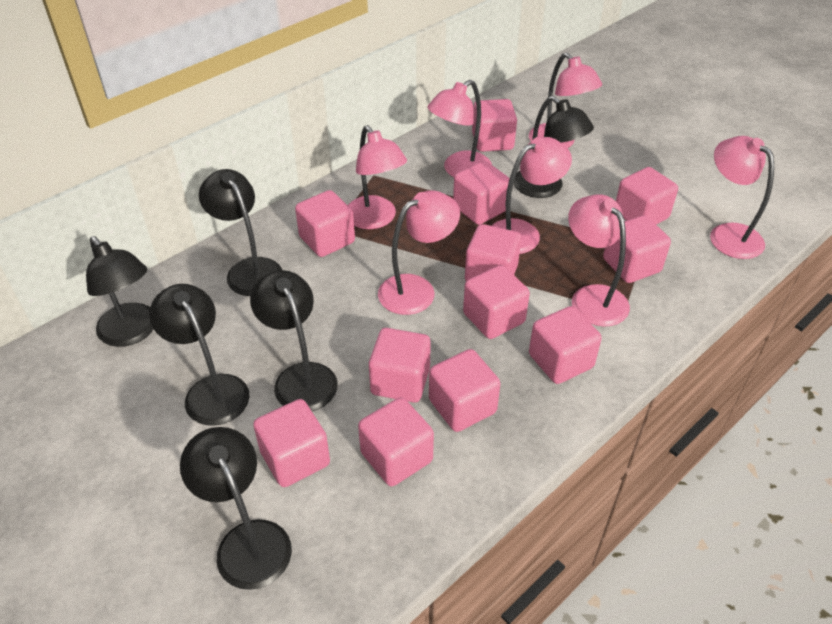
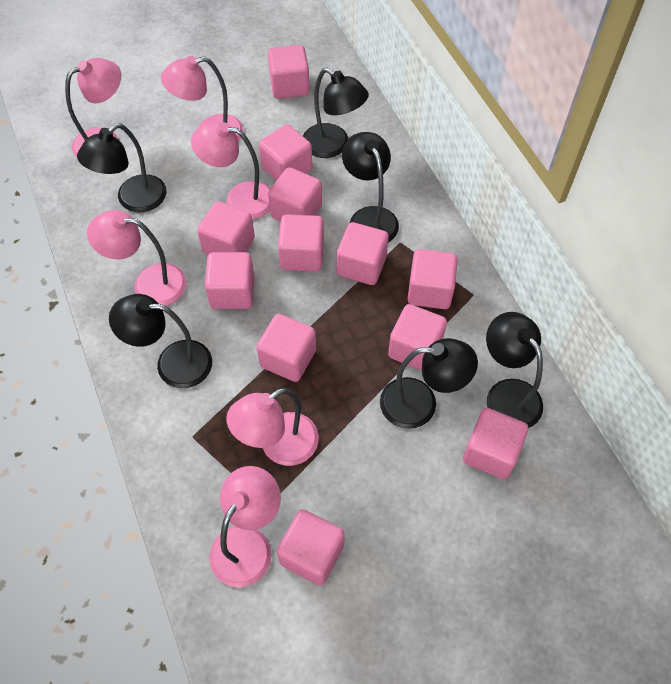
pink lamp: 7 -> 6

